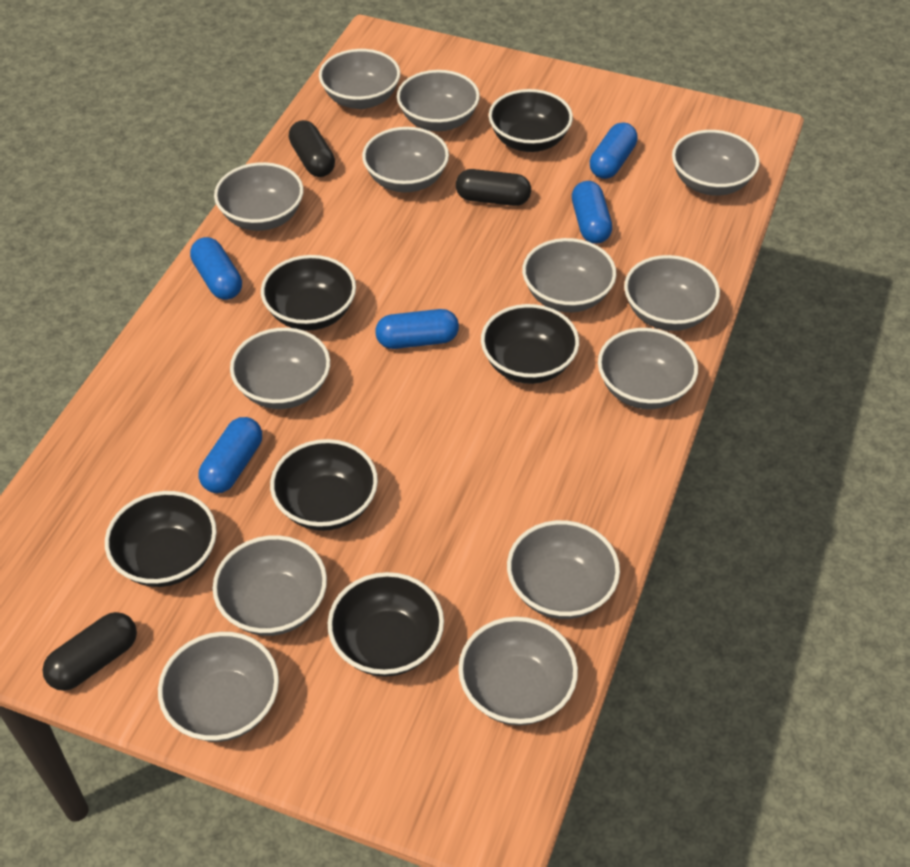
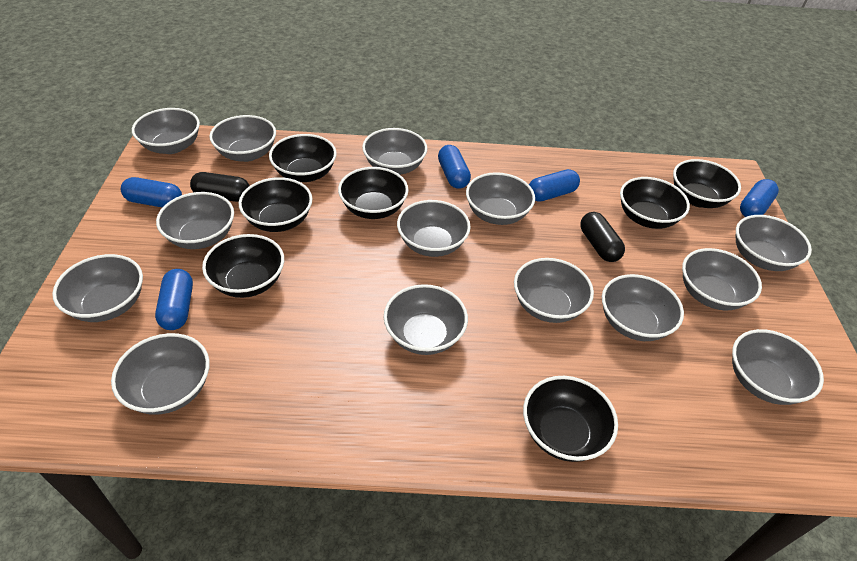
black bowl: 6 -> 7
black capsule: 3 -> 2
grey bowl: 13 -> 14

